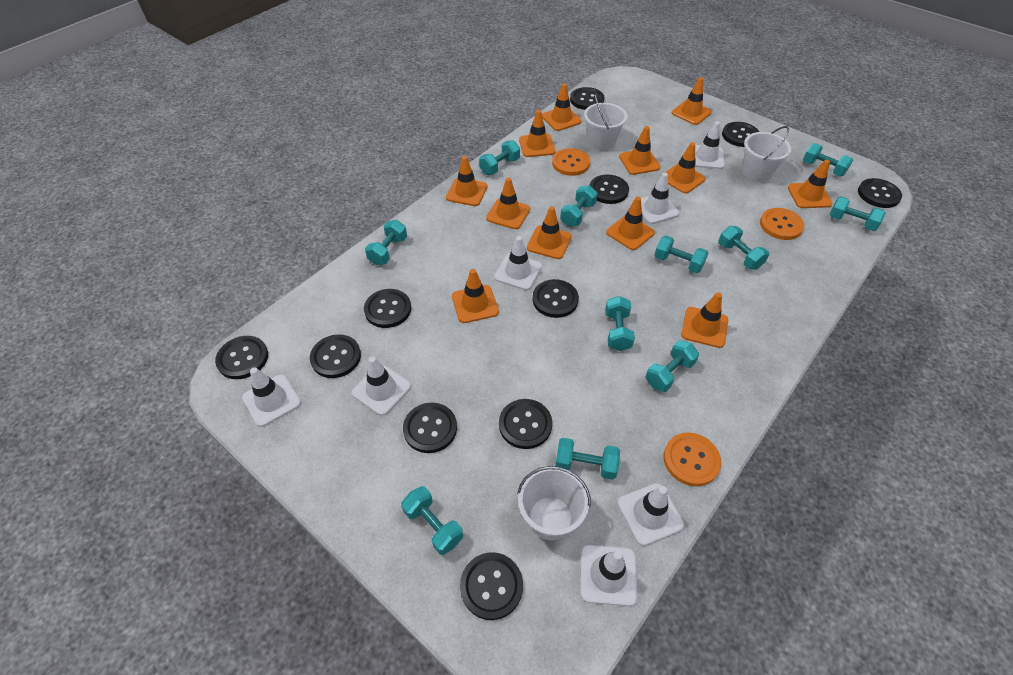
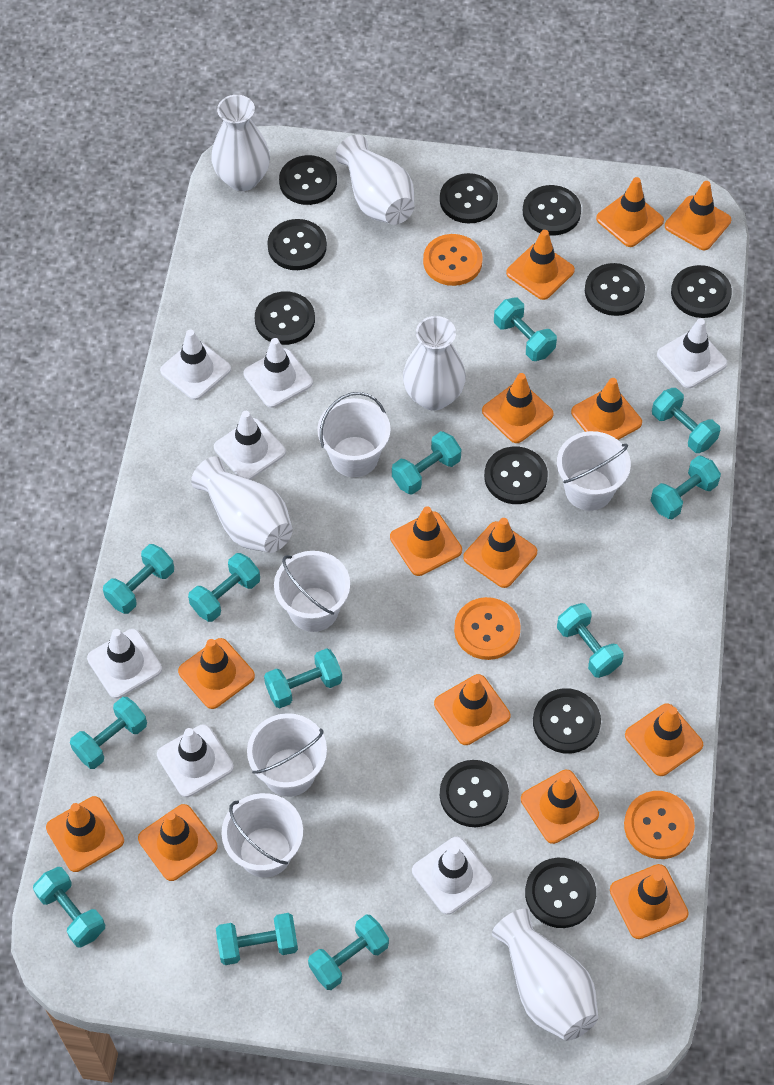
orange traffic cone: 12 -> 14
turquoise dumbbell: 11 -> 12
white bucket: 3 -> 5
white vase: 0 -> 5

